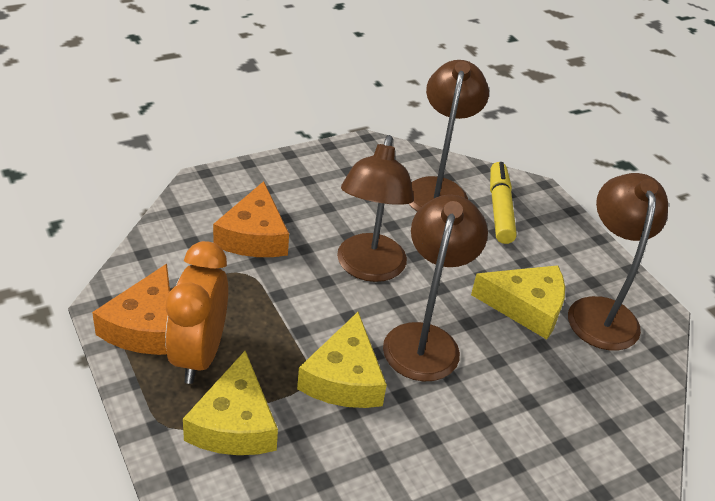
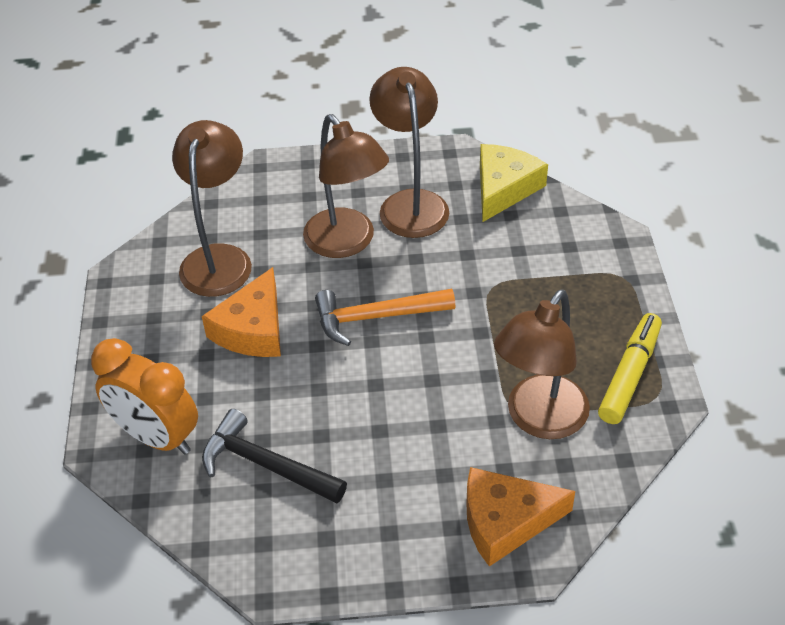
black hammer: 0 -> 1
orange hammer: 0 -> 1
yellow cheese: 3 -> 1

